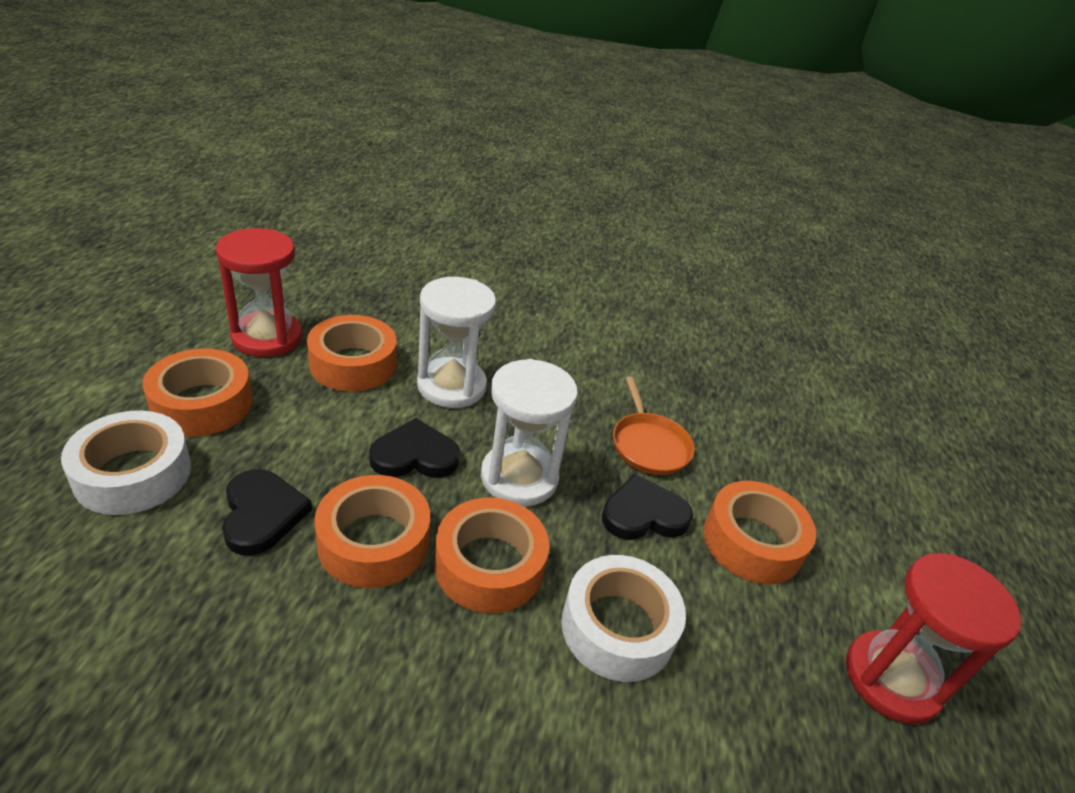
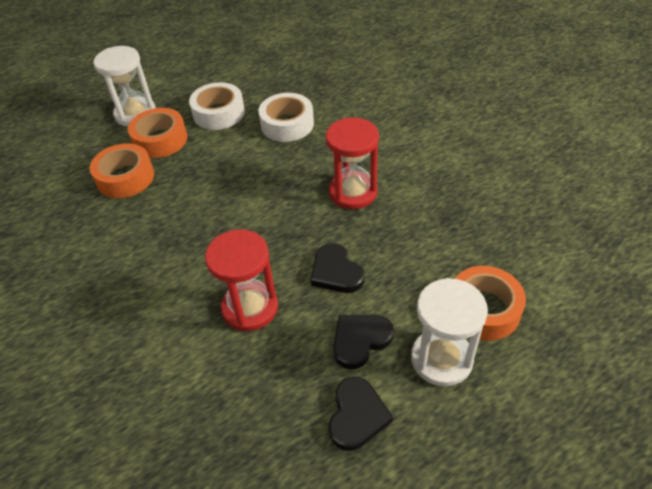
orange pan: 1 -> 0
orange tape: 5 -> 3

